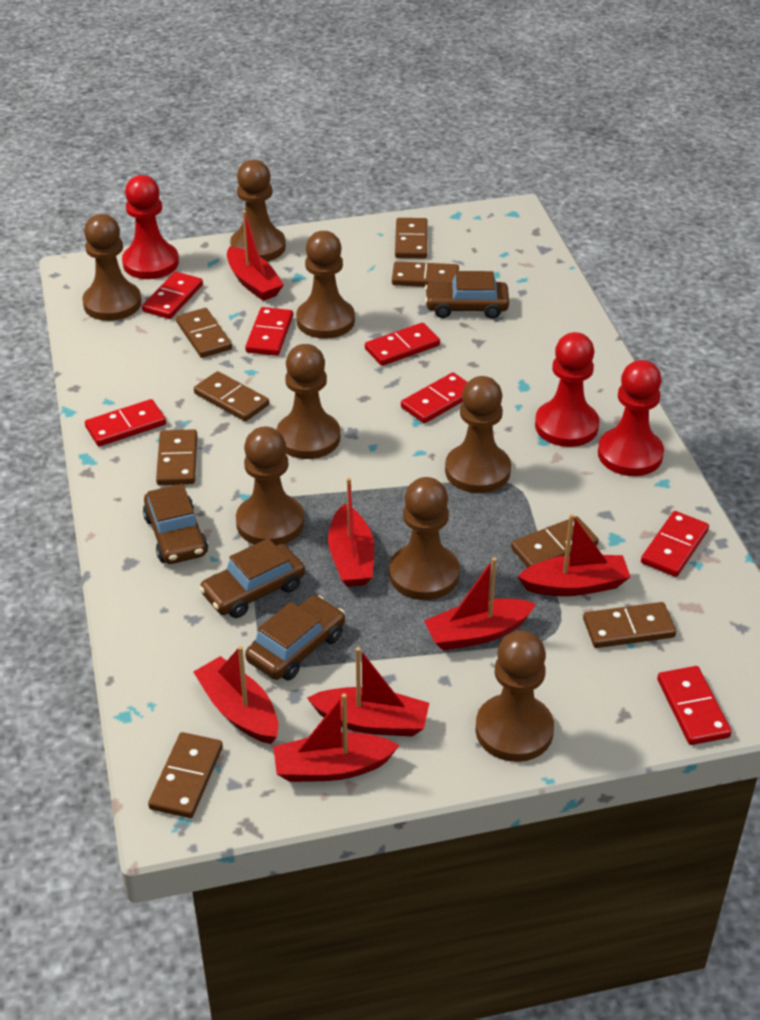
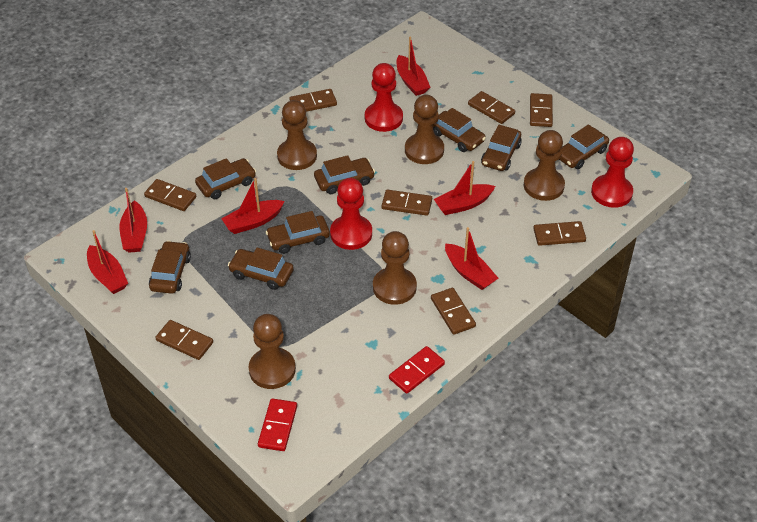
brown car: 4 -> 8
brown pawn: 8 -> 5
red boat: 7 -> 6
red domino: 7 -> 2

